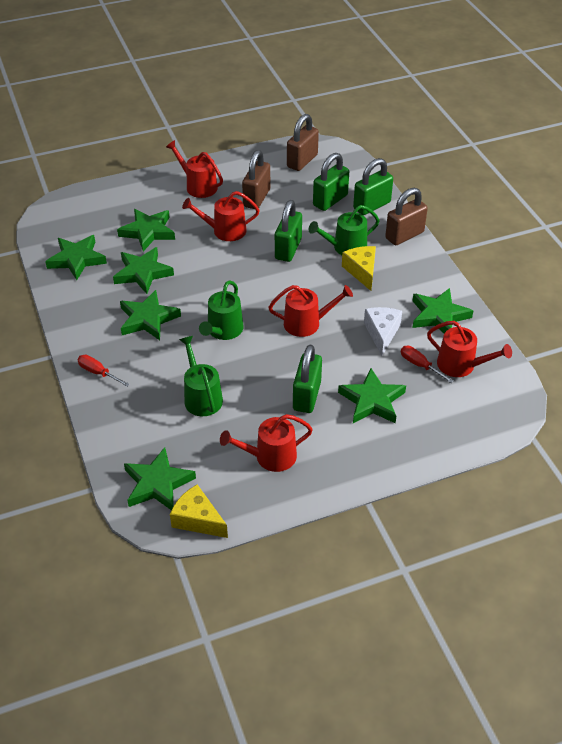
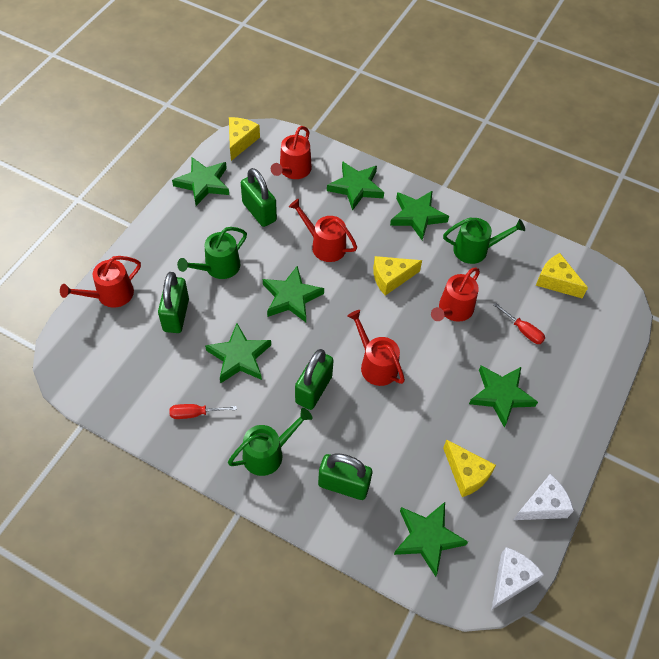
brown padlock: 3 -> 0
white cheese: 1 -> 2
yellow cheese: 2 -> 4

